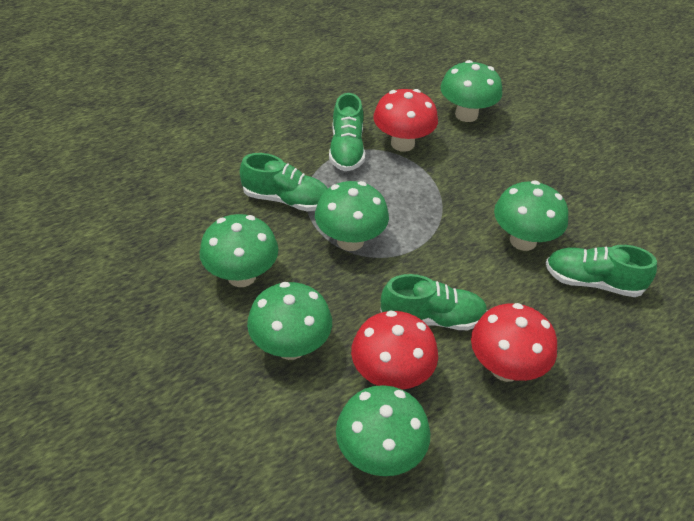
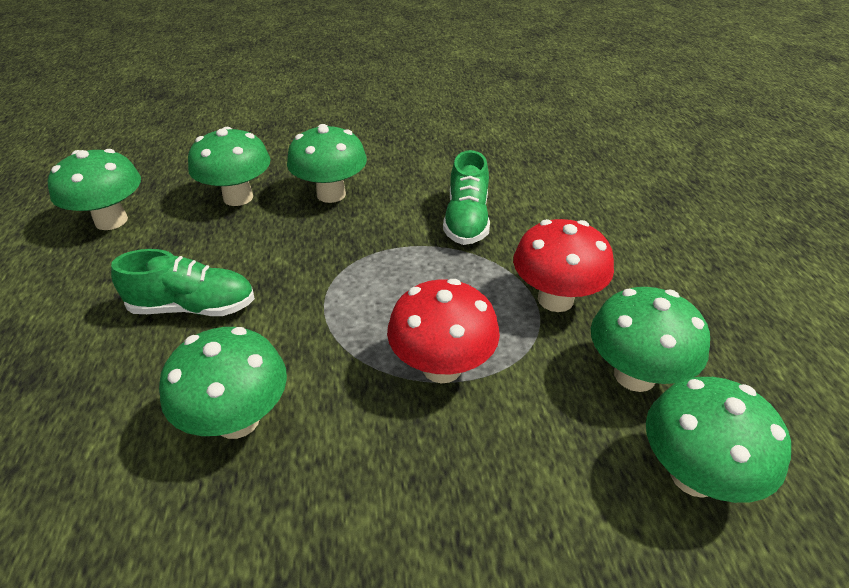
green shoe: 4 -> 2
red mushroom: 3 -> 2

